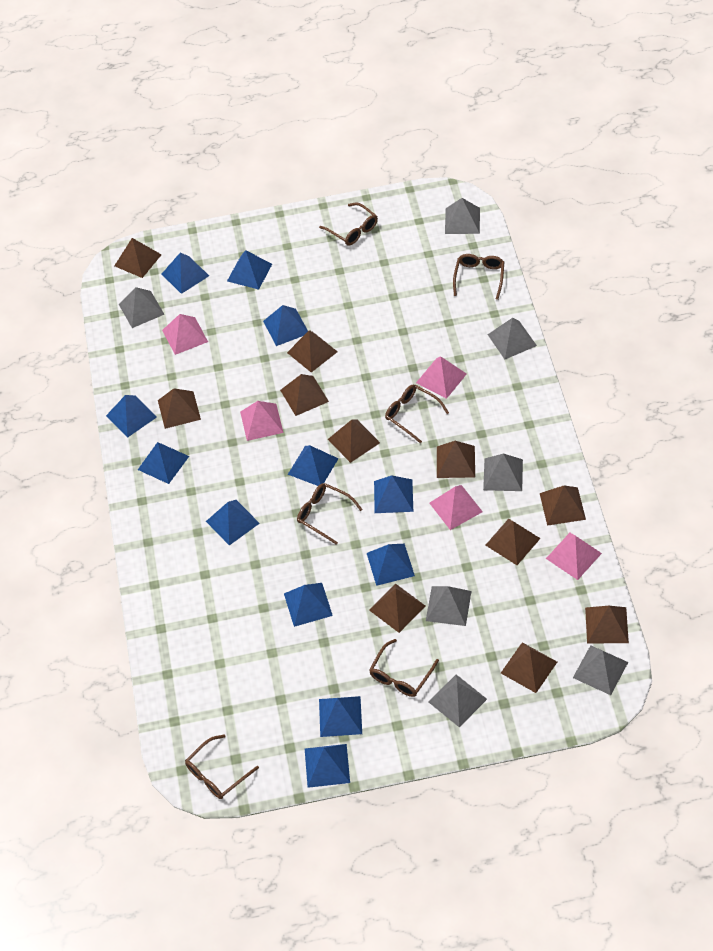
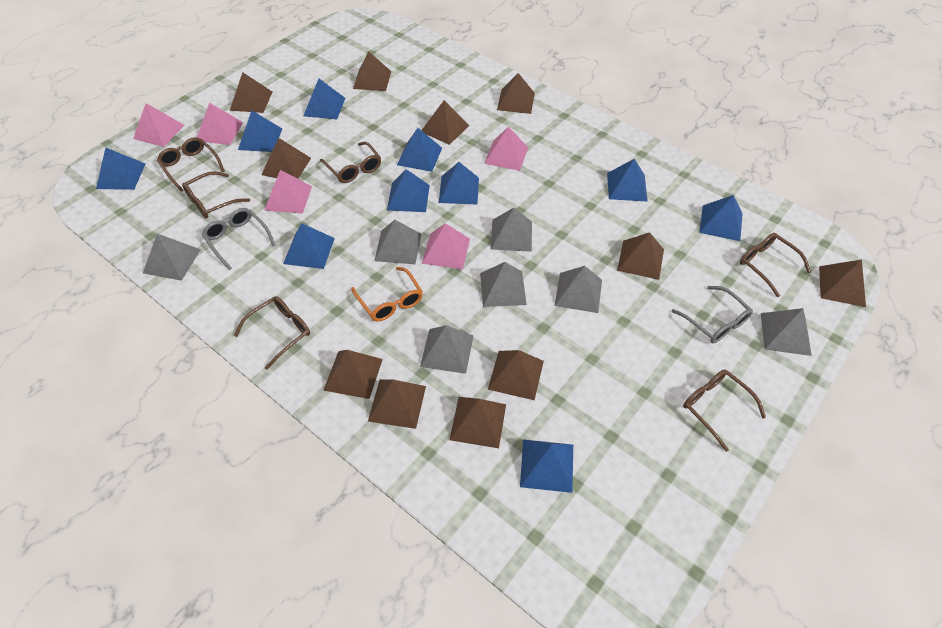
blue pyramid: 12 -> 10
grey glasses: 0 -> 2
orange glasses: 0 -> 1

